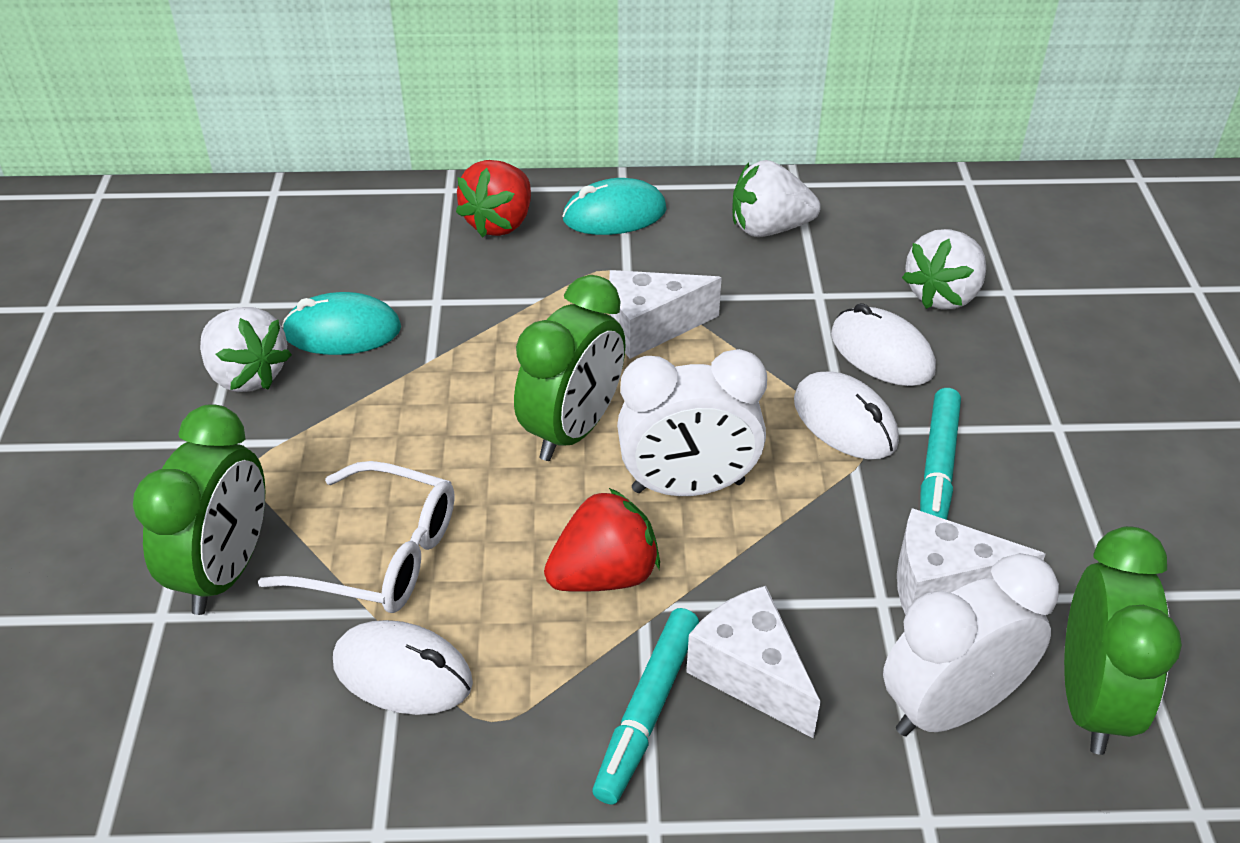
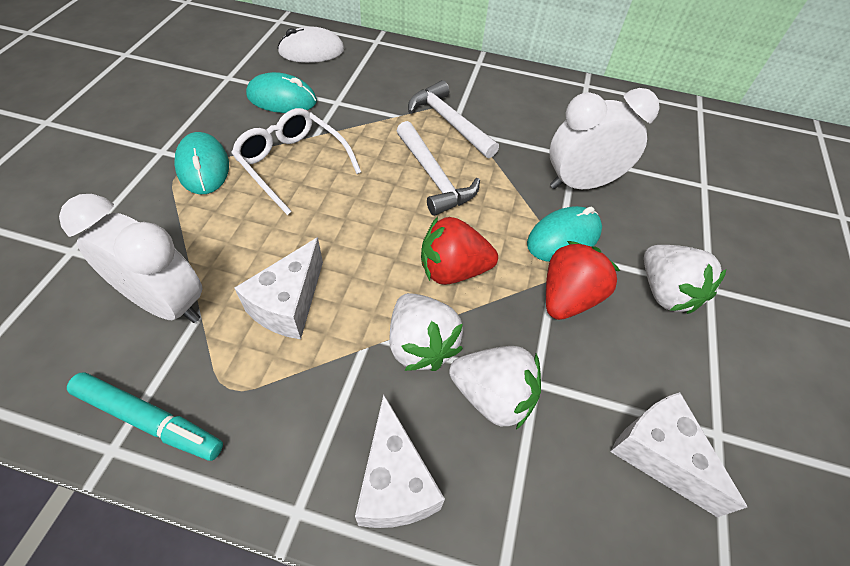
green clock: 3 -> 0
turquoise marker: 2 -> 1
turquoise mouse: 2 -> 3
white hammer: 0 -> 2
white mouse: 3 -> 1

